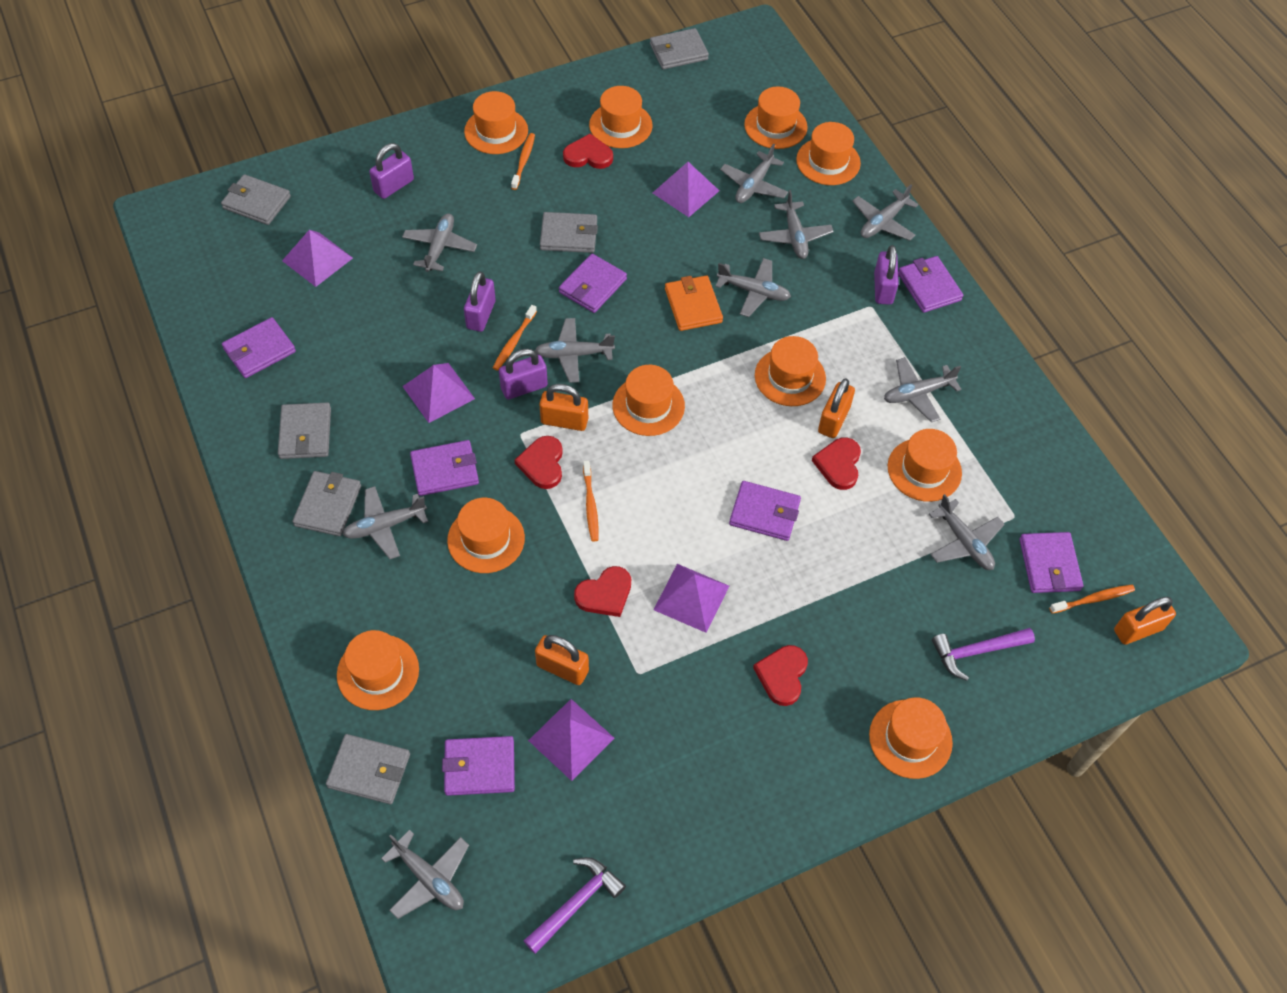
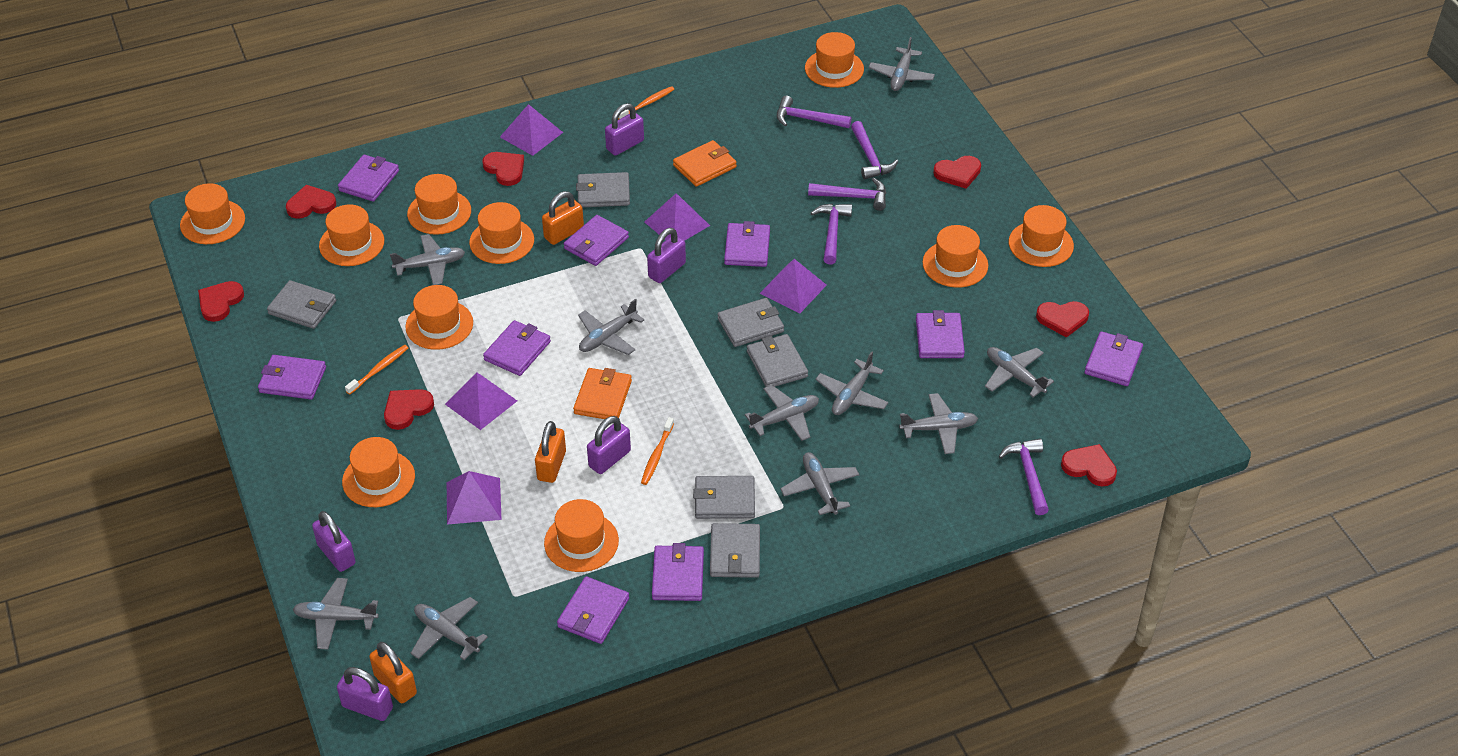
orange padlock: 4 -> 3
orange toothbrush: 4 -> 3
orange wallet: 1 -> 2
purple hammer: 2 -> 5
purple padlock: 4 -> 5
purple wallet: 7 -> 9
red heart: 5 -> 7

